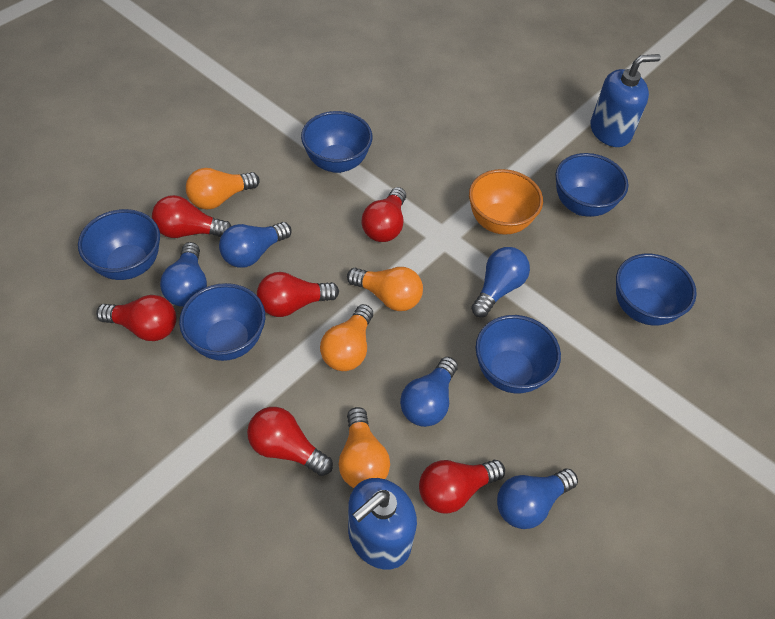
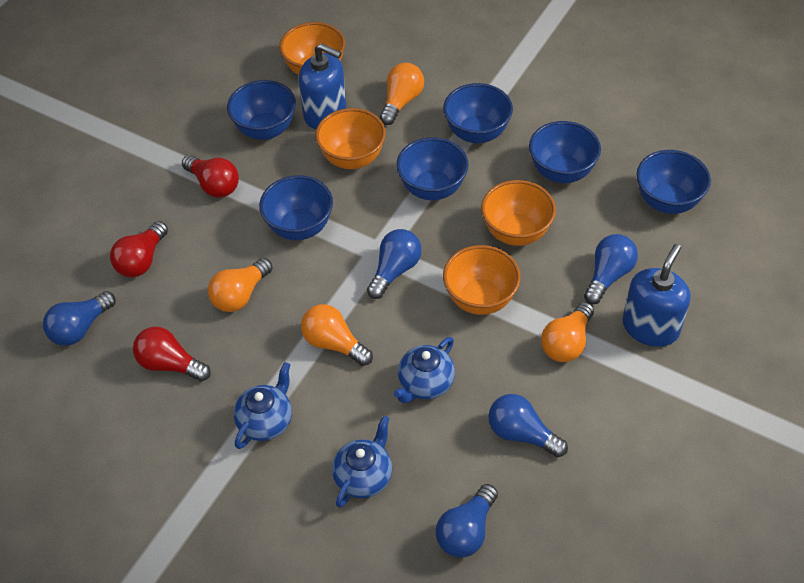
blue teapot: 0 -> 3
orange bowl: 1 -> 4
red light bulb: 6 -> 3

